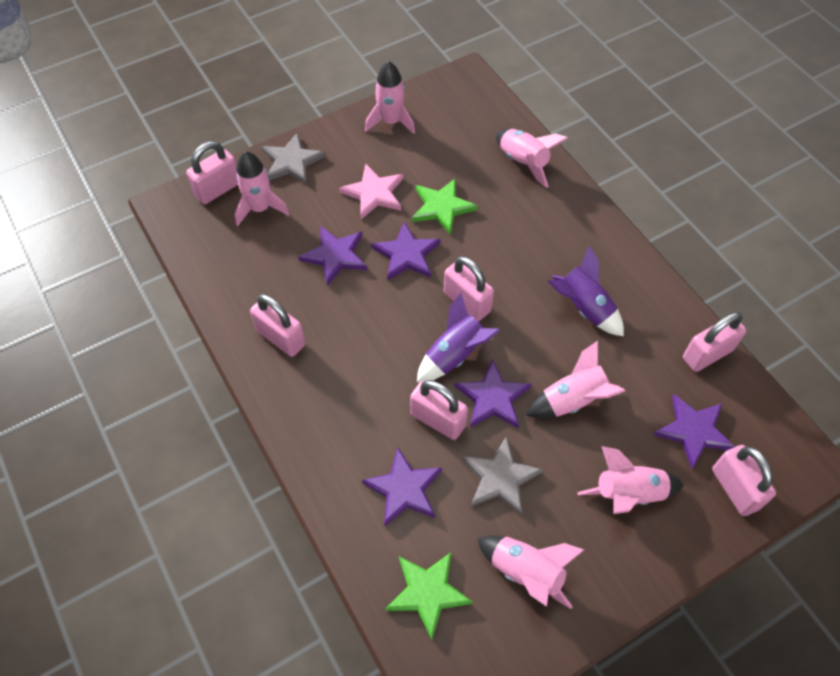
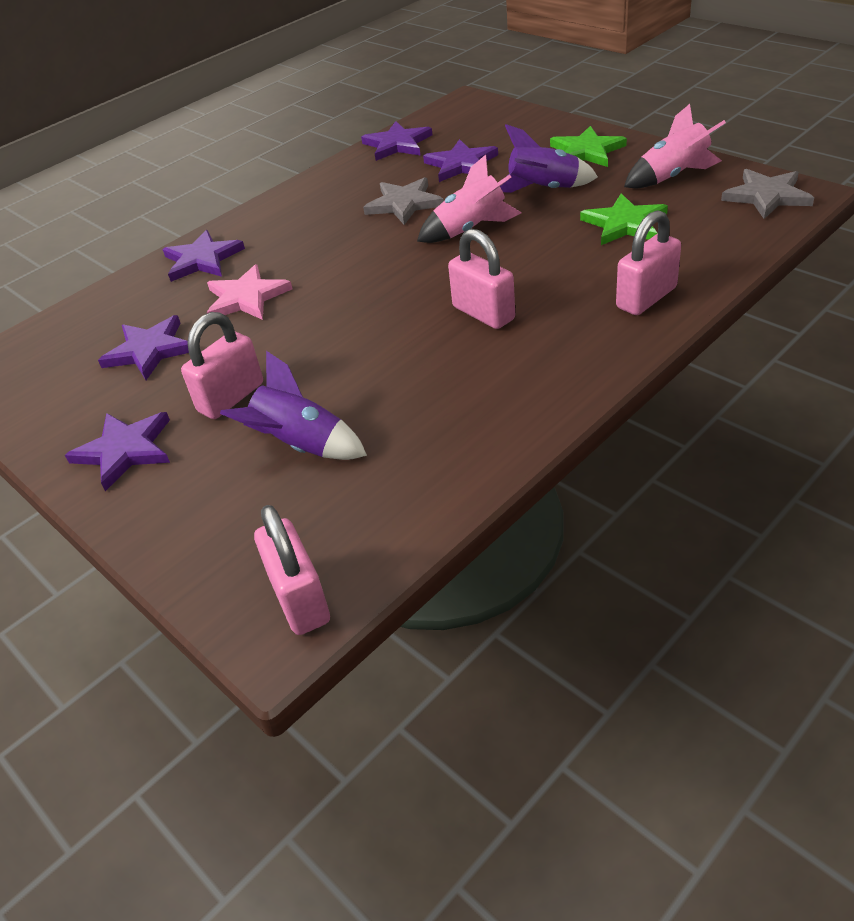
pink padlock: 6 -> 4
pink rocket: 6 -> 2

